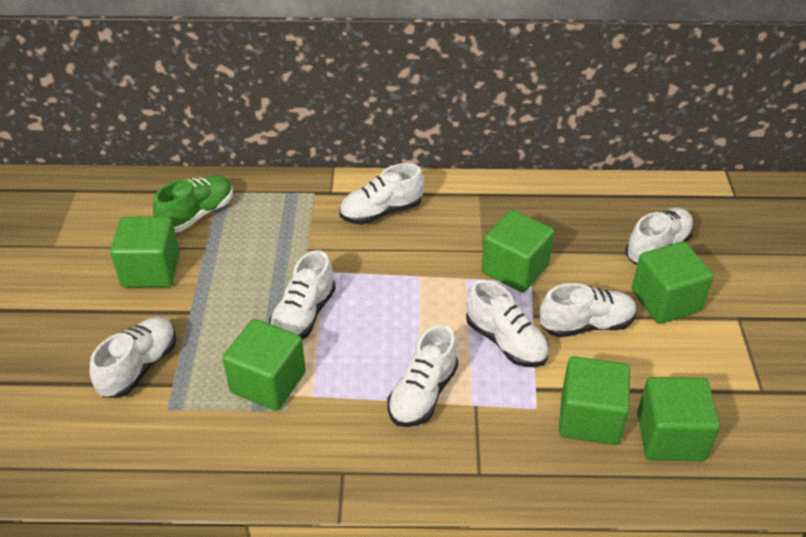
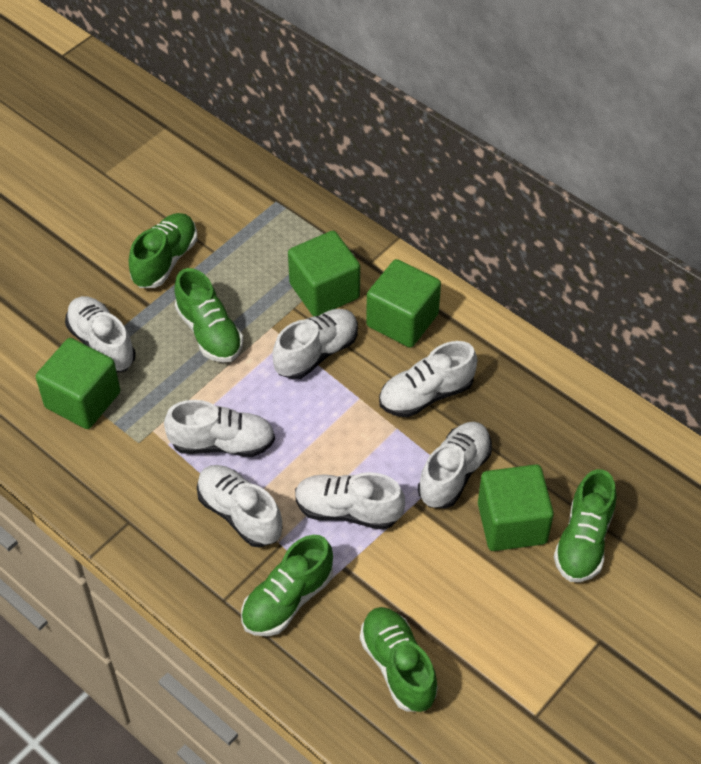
green cube: 6 -> 4
green shoe: 1 -> 5

